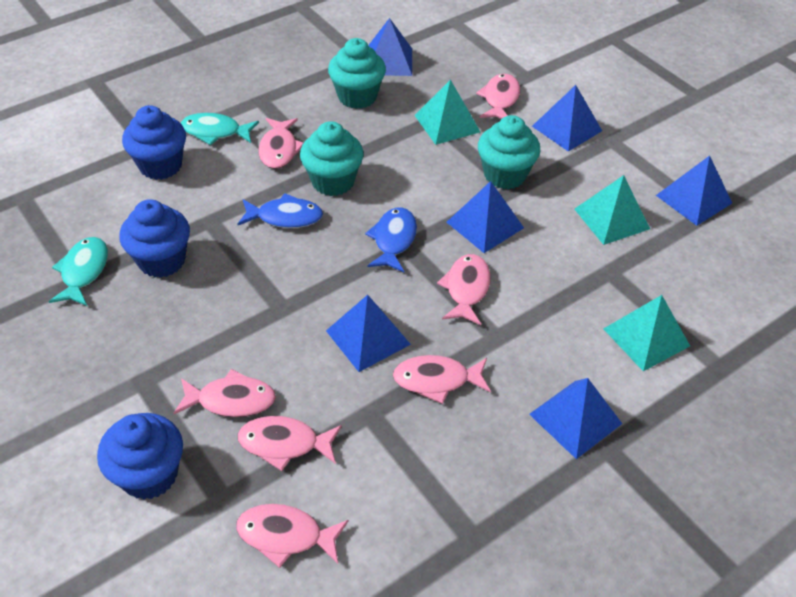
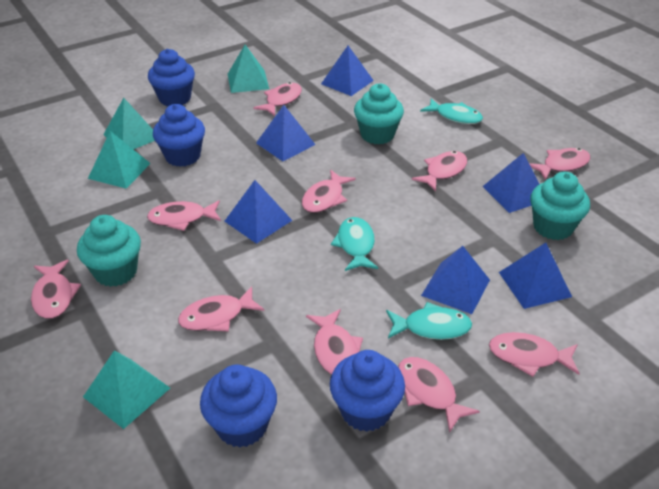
blue cupcake: 3 -> 4
blue fish: 2 -> 0
pink fish: 7 -> 10
turquoise fish: 2 -> 3
turquoise pyramid: 3 -> 4

